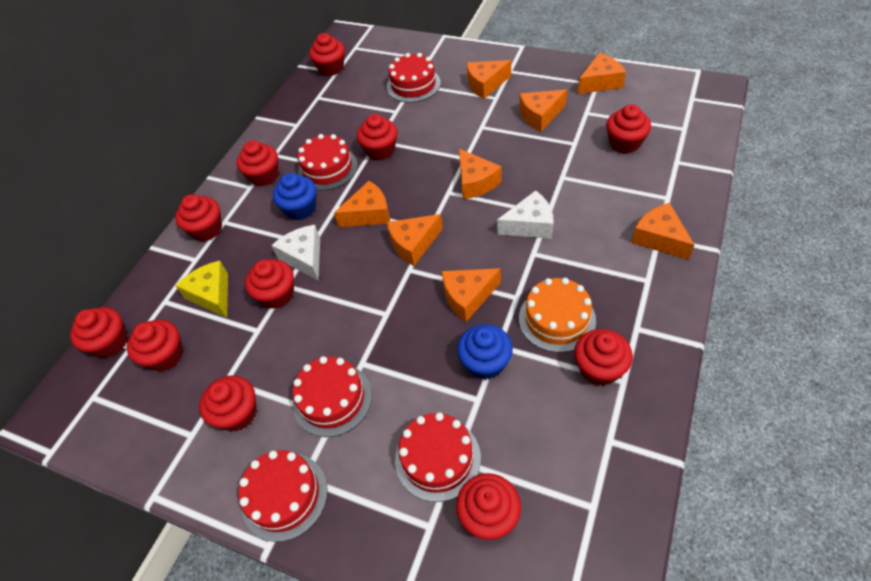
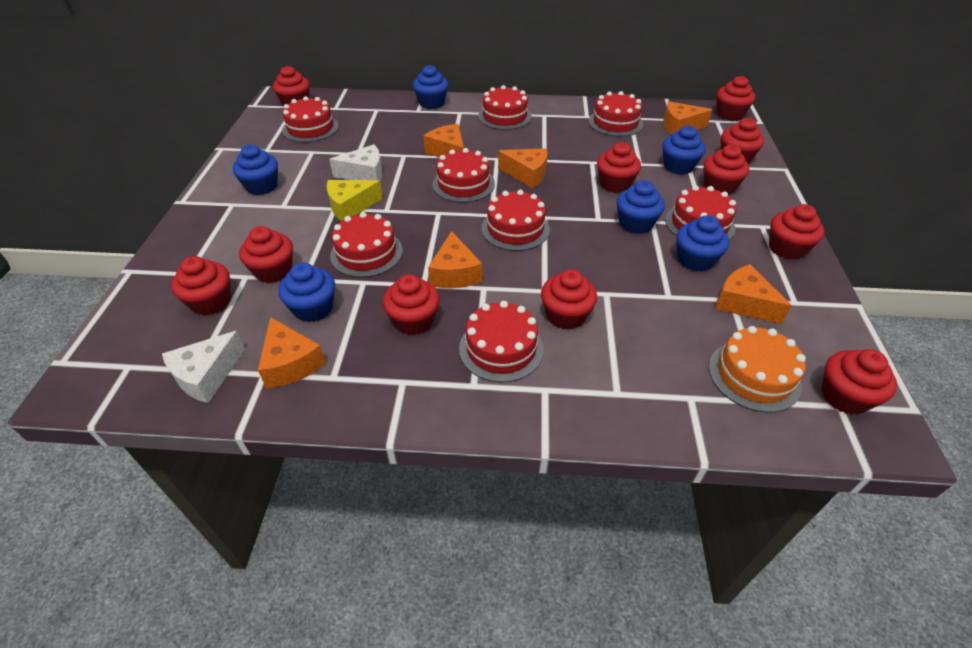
blue cupcake: 2 -> 6
orange cheese: 8 -> 6
red cake: 5 -> 8

